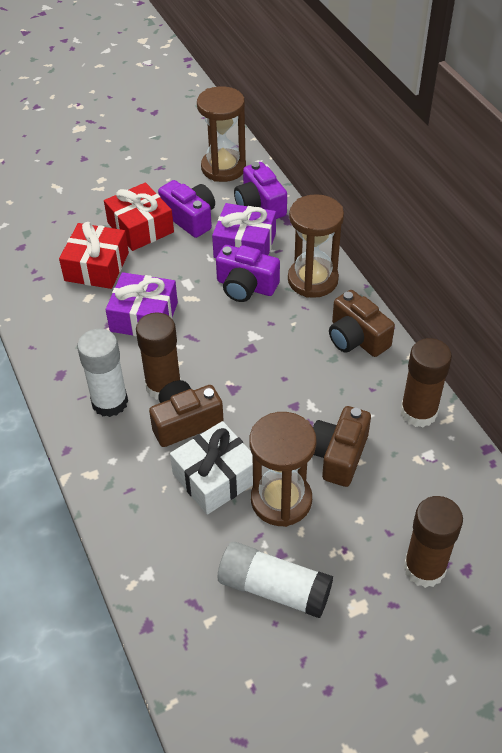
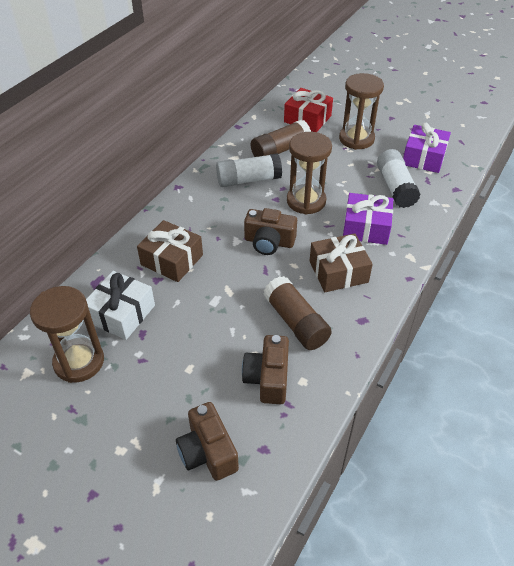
brown gift: 0 -> 2
brown glue stick: 3 -> 2
purple camera: 3 -> 0
red gift: 2 -> 1

